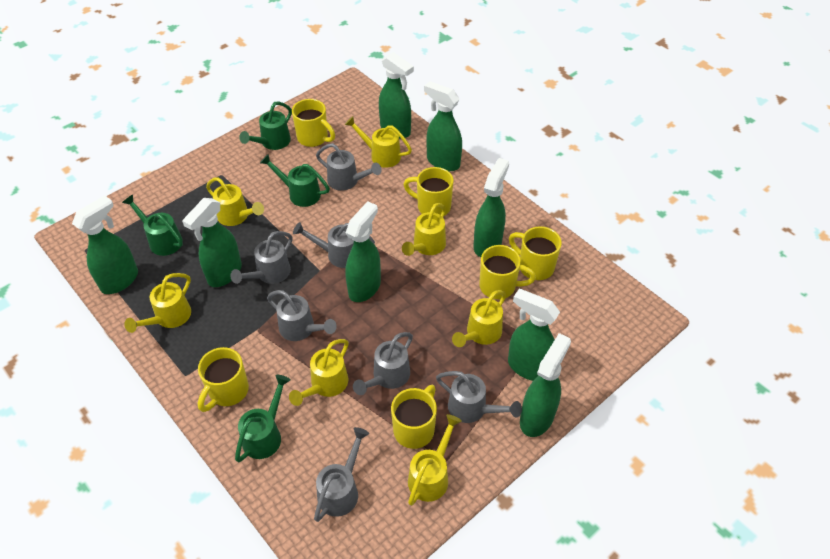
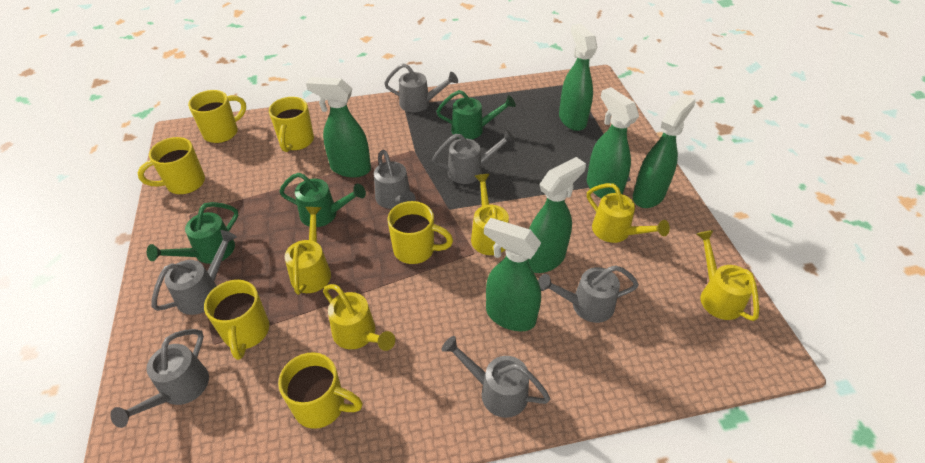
green spray bottle: 8 -> 6
green watering can: 4 -> 3
yellow watering can: 7 -> 5

